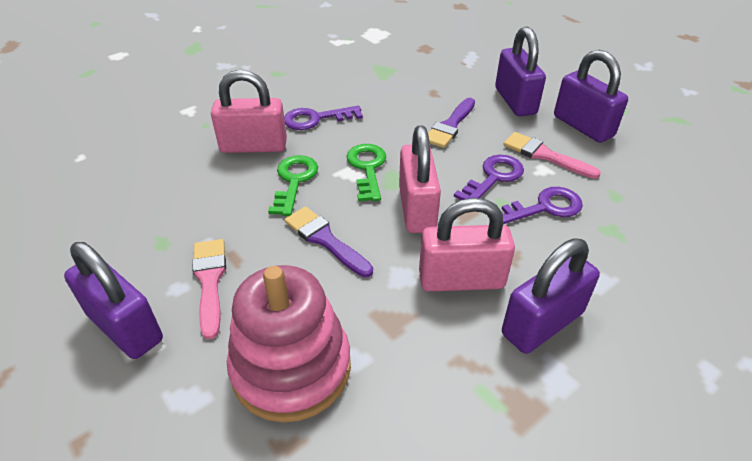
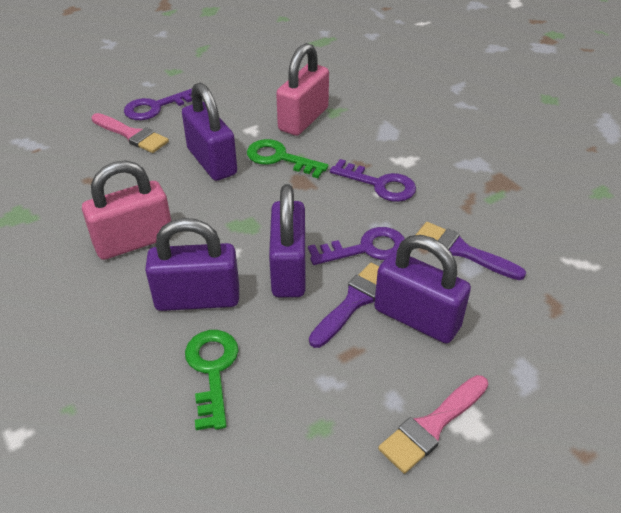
pink padlock: 3 -> 2
pink stacking toy: 1 -> 0

